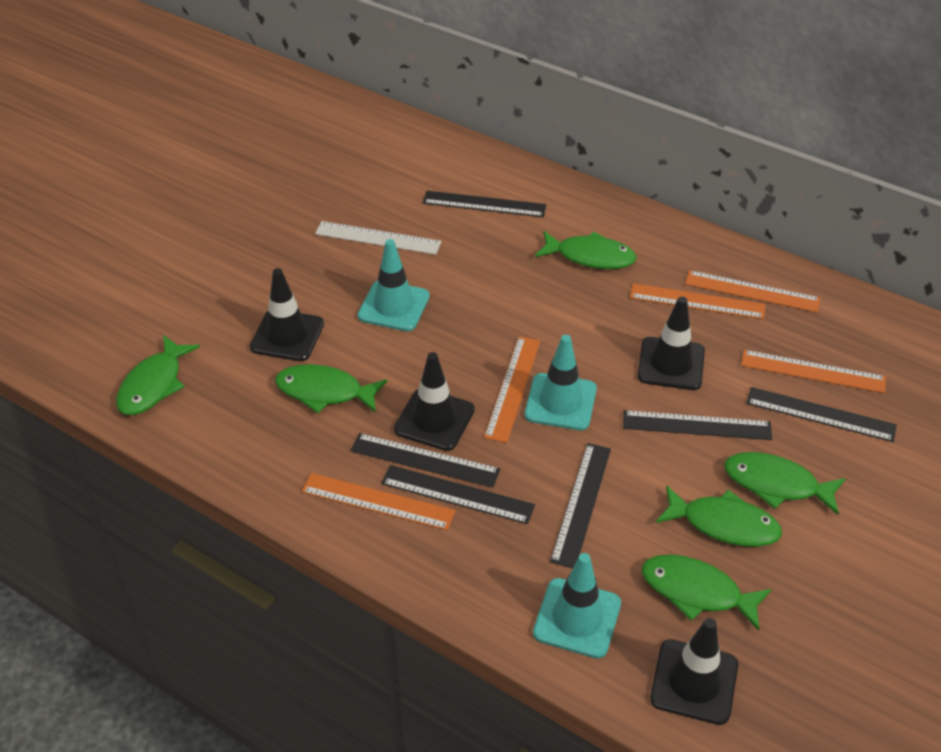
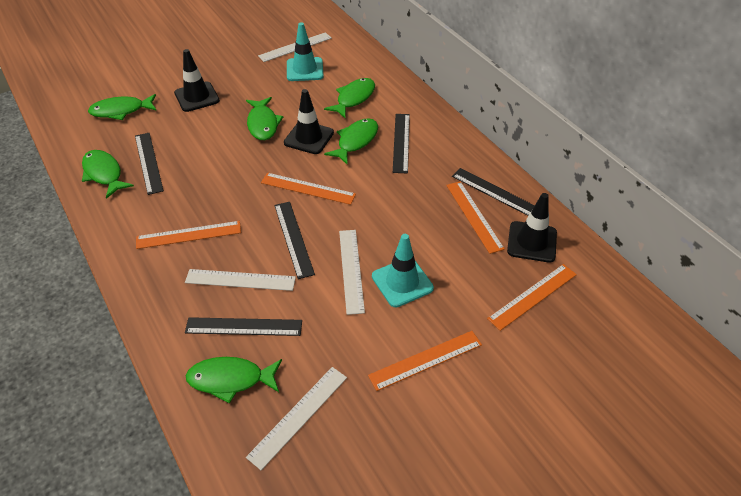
black ruler: 6 -> 5
black traffic cone: 4 -> 3
turquoise traffic cone: 3 -> 2
white ruler: 1 -> 4

